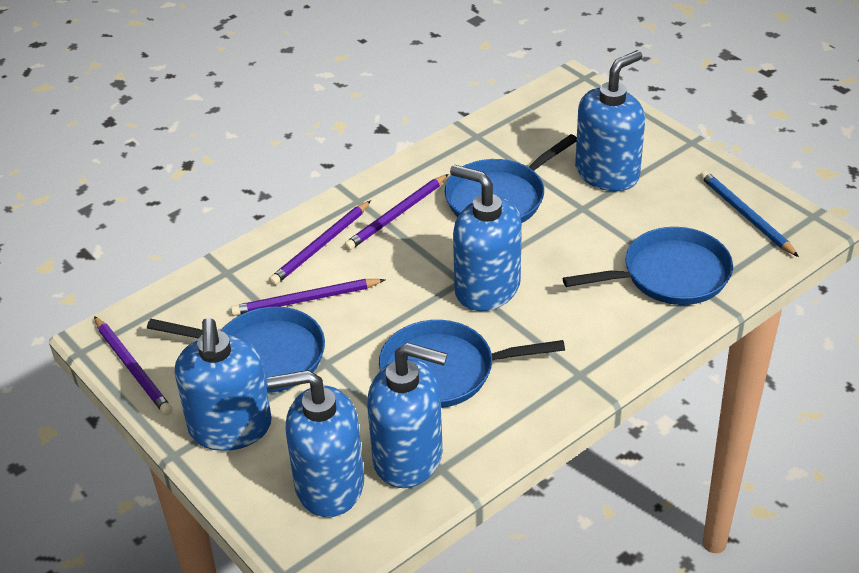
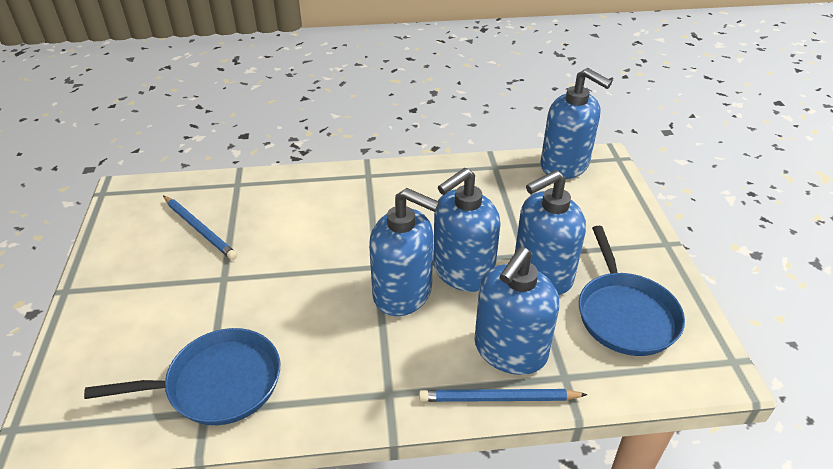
blue pan: 4 -> 2
blue pencil: 1 -> 2
purple pencil: 4 -> 0

